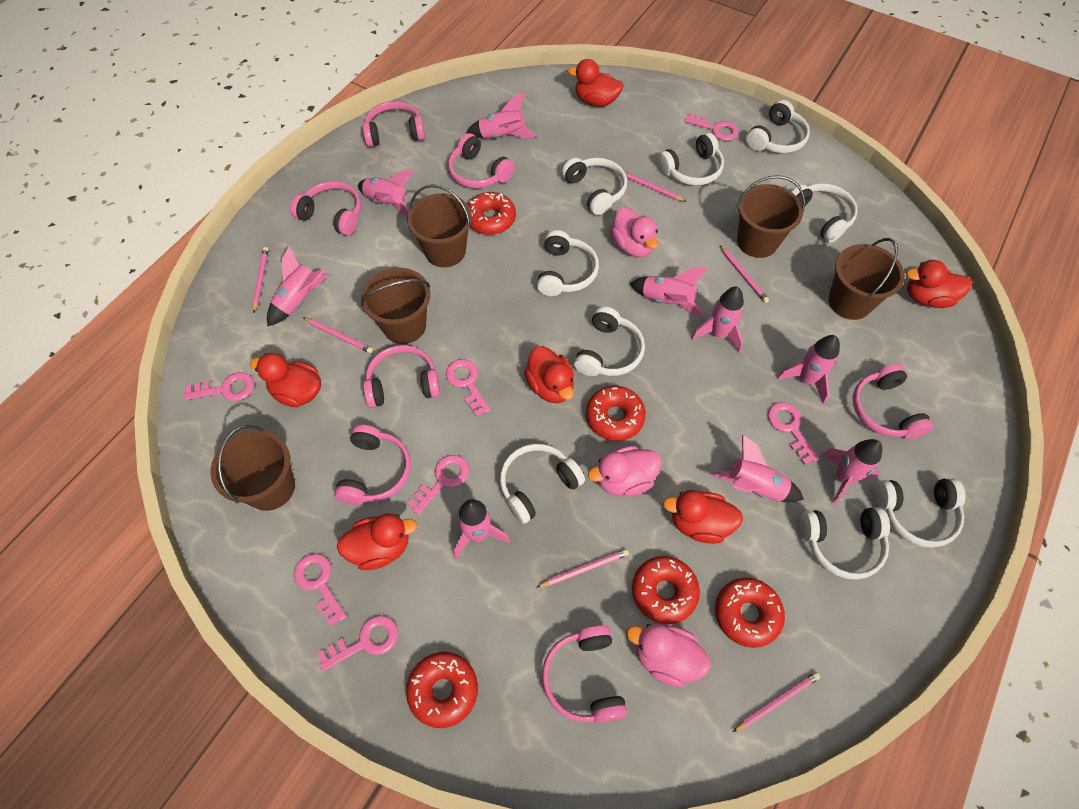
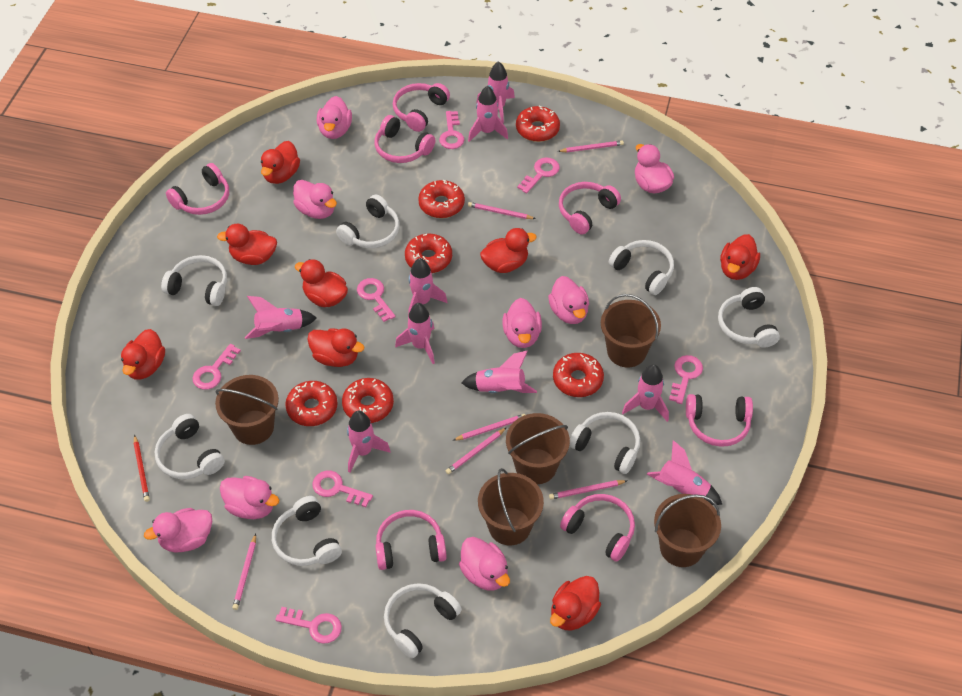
pink duck: 3 -> 8
red donut: 5 -> 6
red duck: 6 -> 8
red pencil: 0 -> 1
white headphones: 9 -> 8

